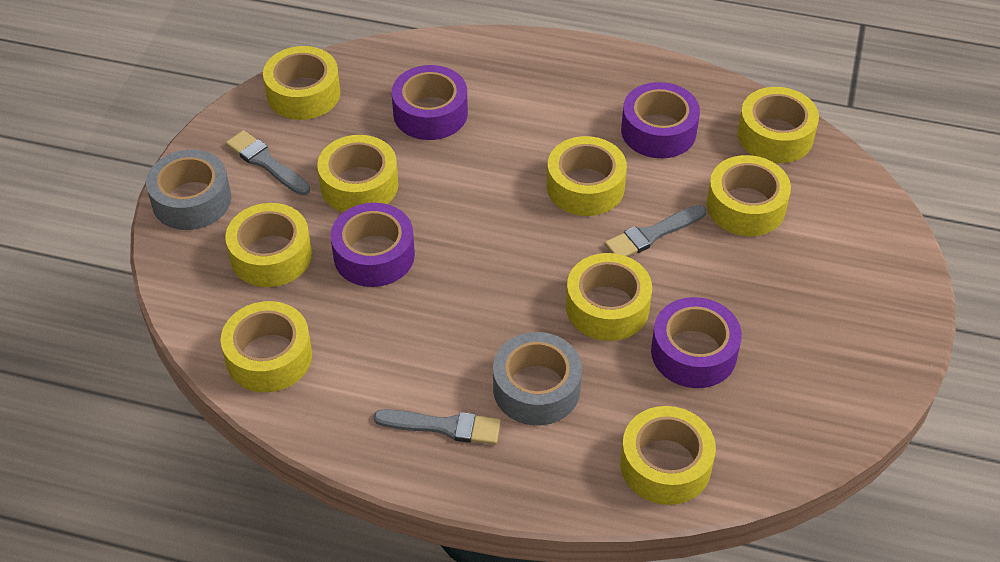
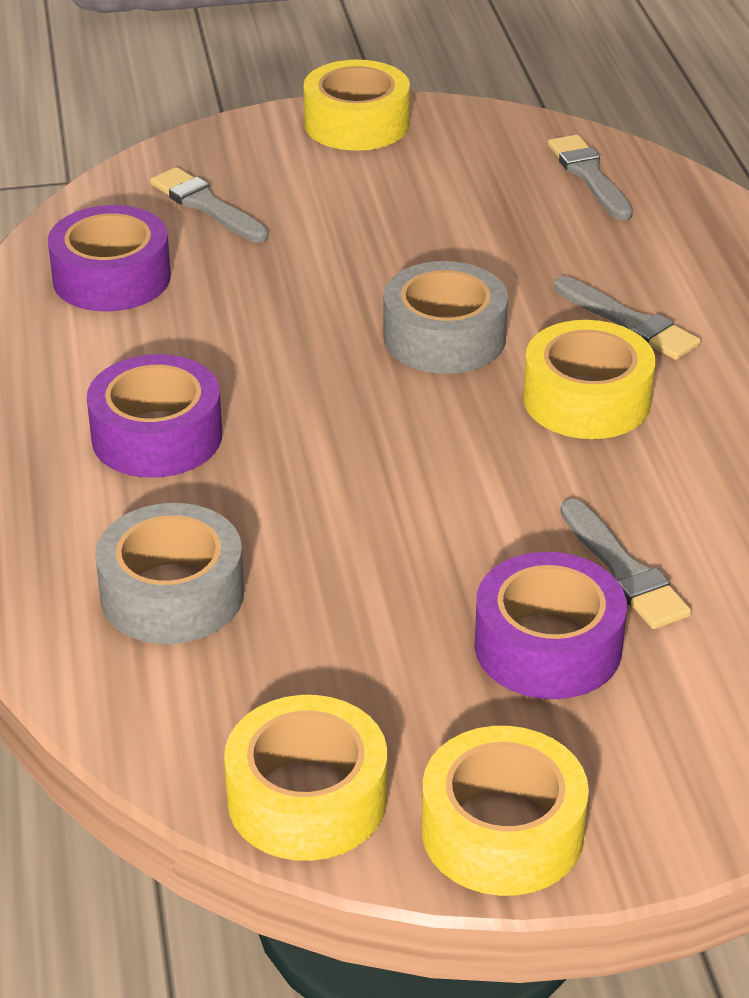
grey brush: 3 -> 4
purple tape: 4 -> 3
yellow tape: 9 -> 4

